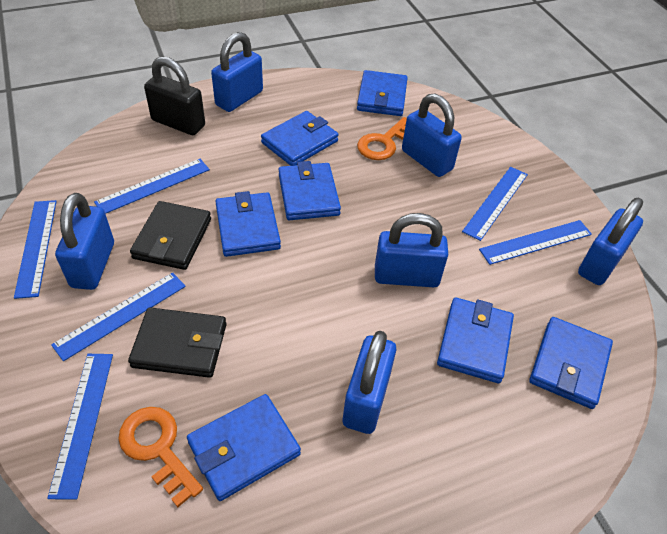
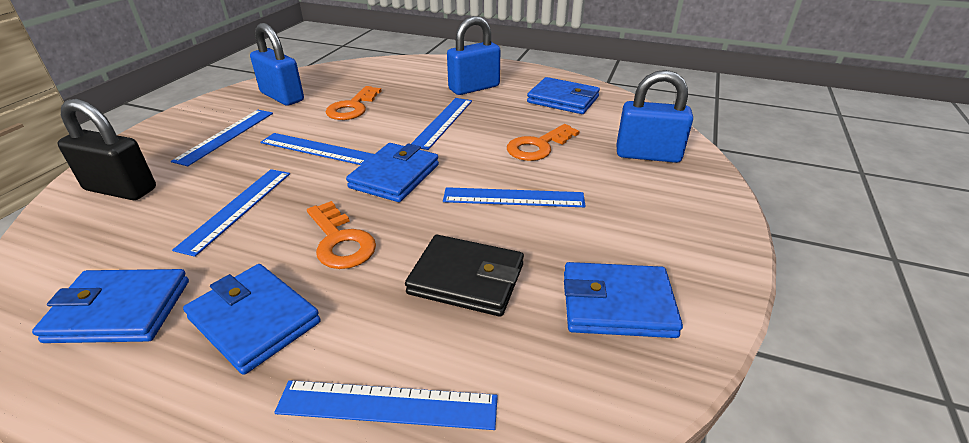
black wallet: 2 -> 1
blue padlock: 6 -> 3
blue wallet: 7 -> 5
orange key: 2 -> 3

